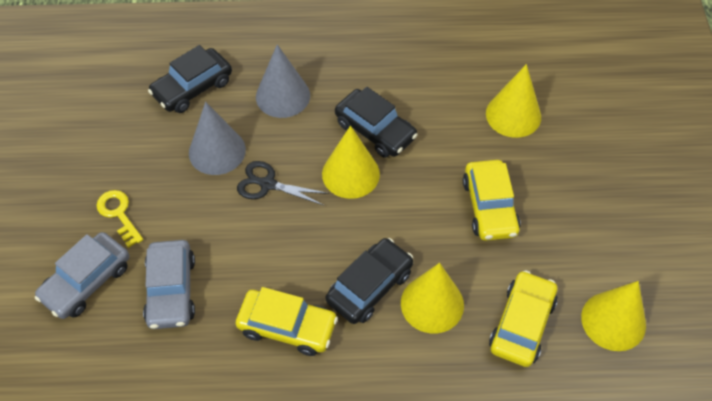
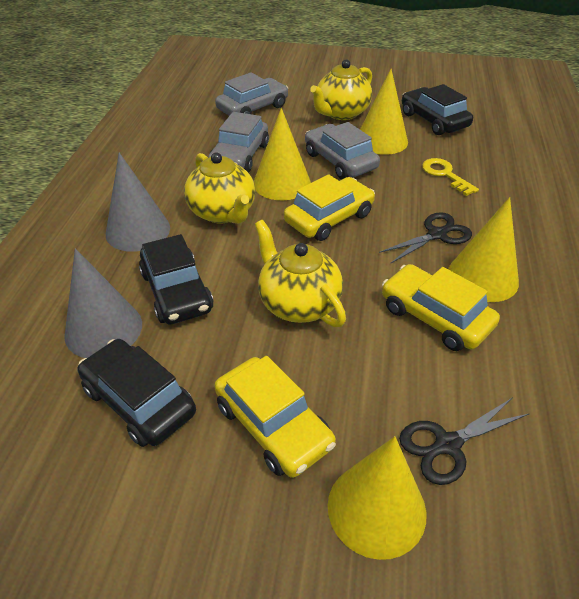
black scissors: 1 -> 2
grey car: 2 -> 3
yellow teapot: 0 -> 3

